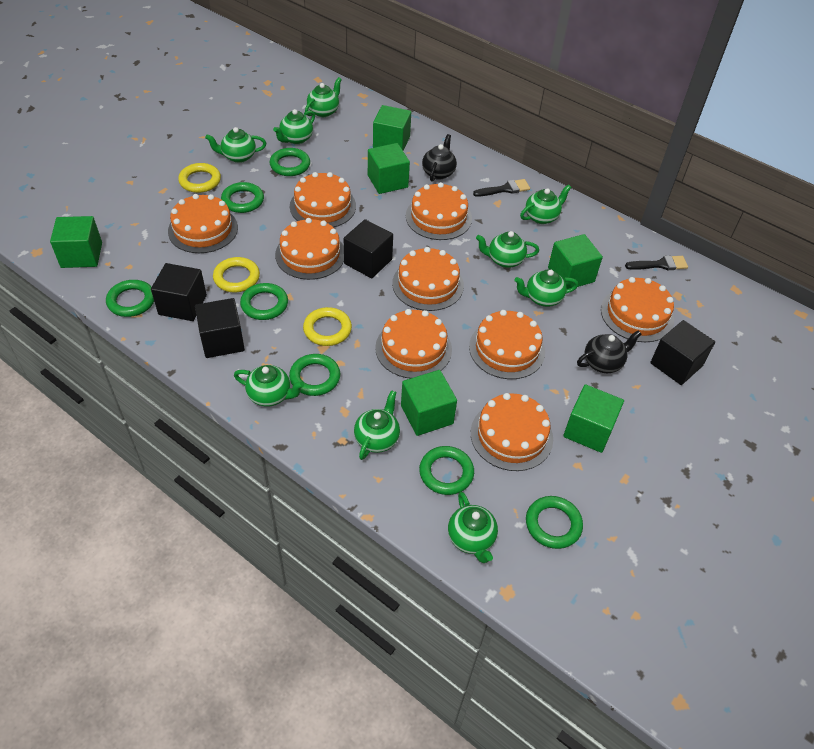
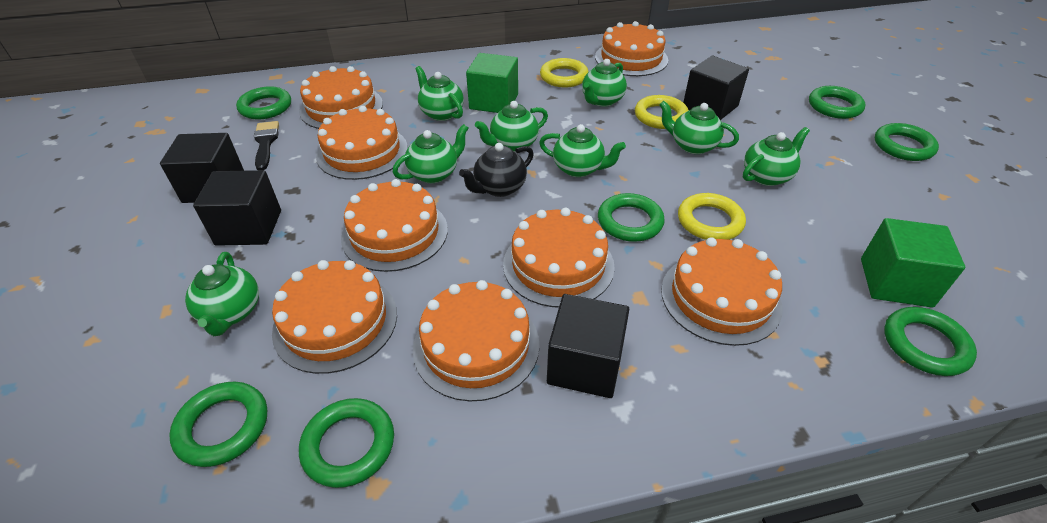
black brush: 2 -> 1
black teapot: 2 -> 1
green cube: 6 -> 2
green teapot: 9 -> 8
orange cake: 9 -> 8

